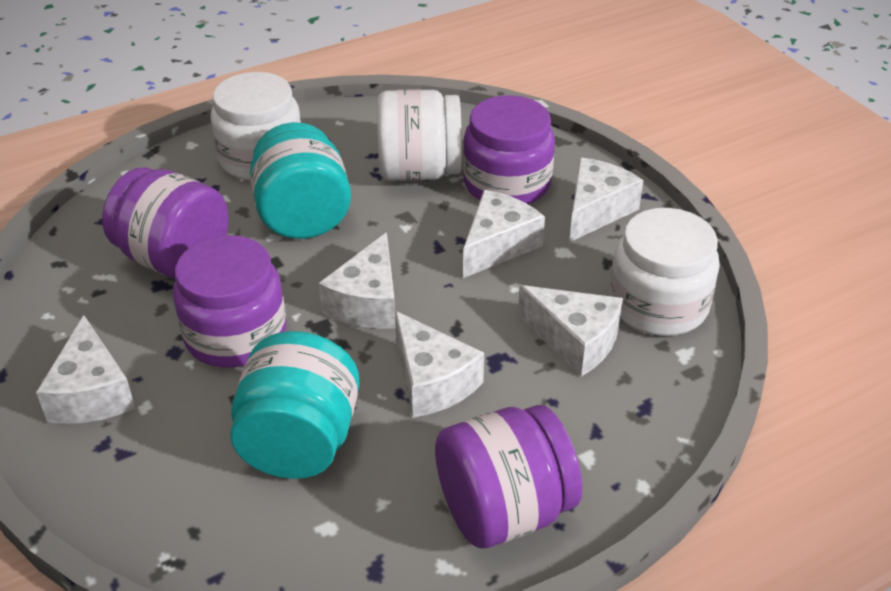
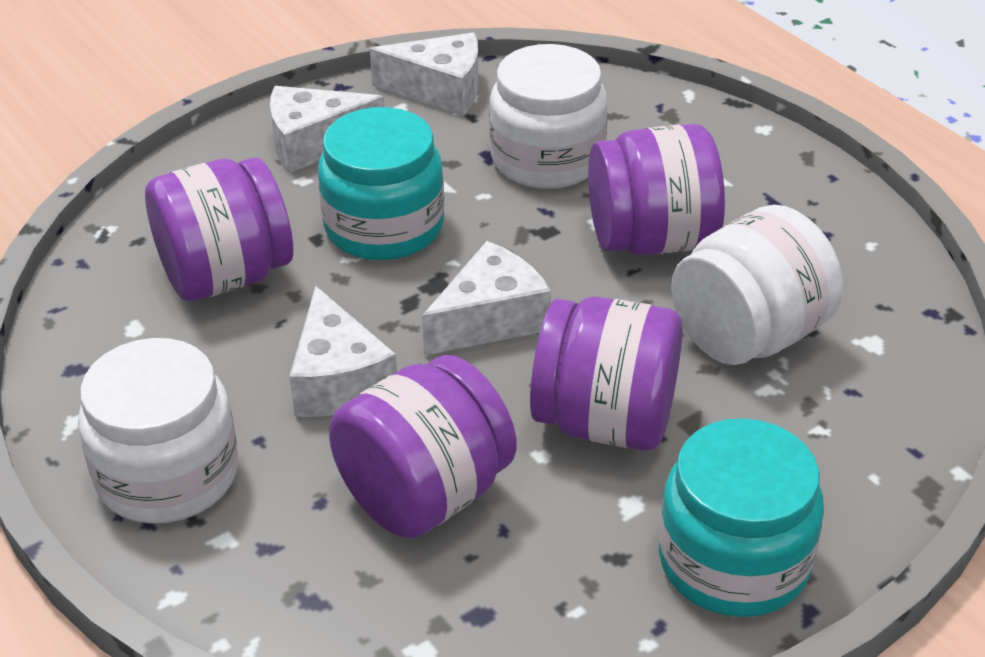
white cheese: 6 -> 4

